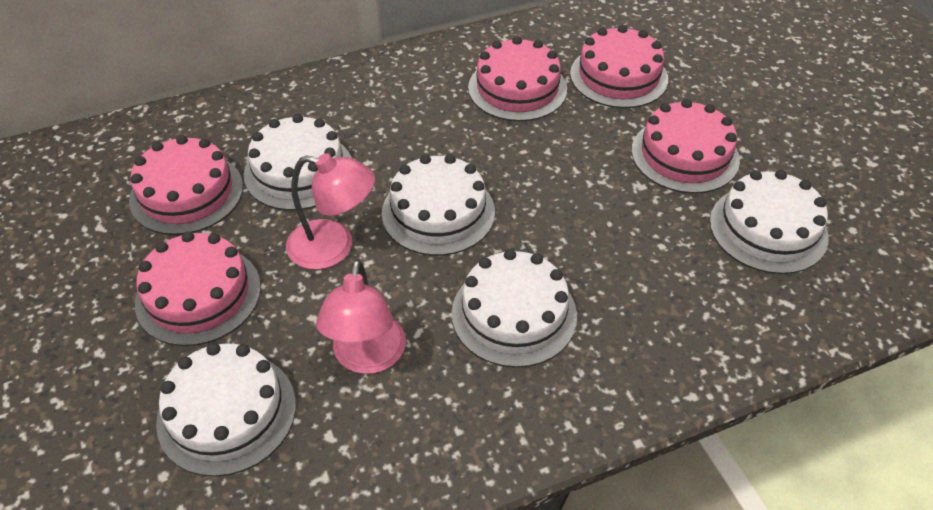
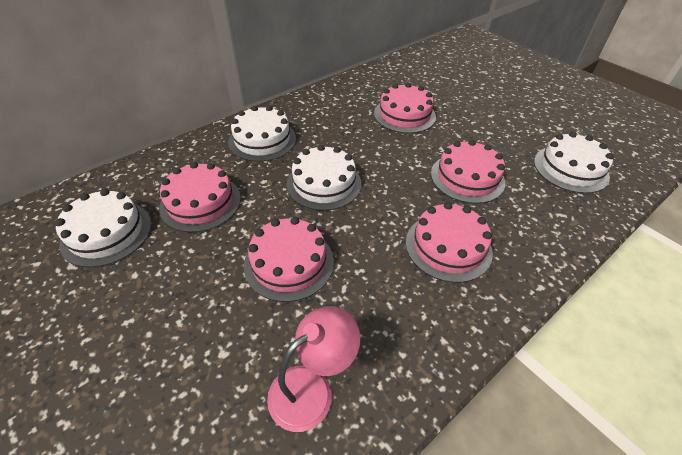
pink lamp: 2 -> 1
white cake: 5 -> 4

